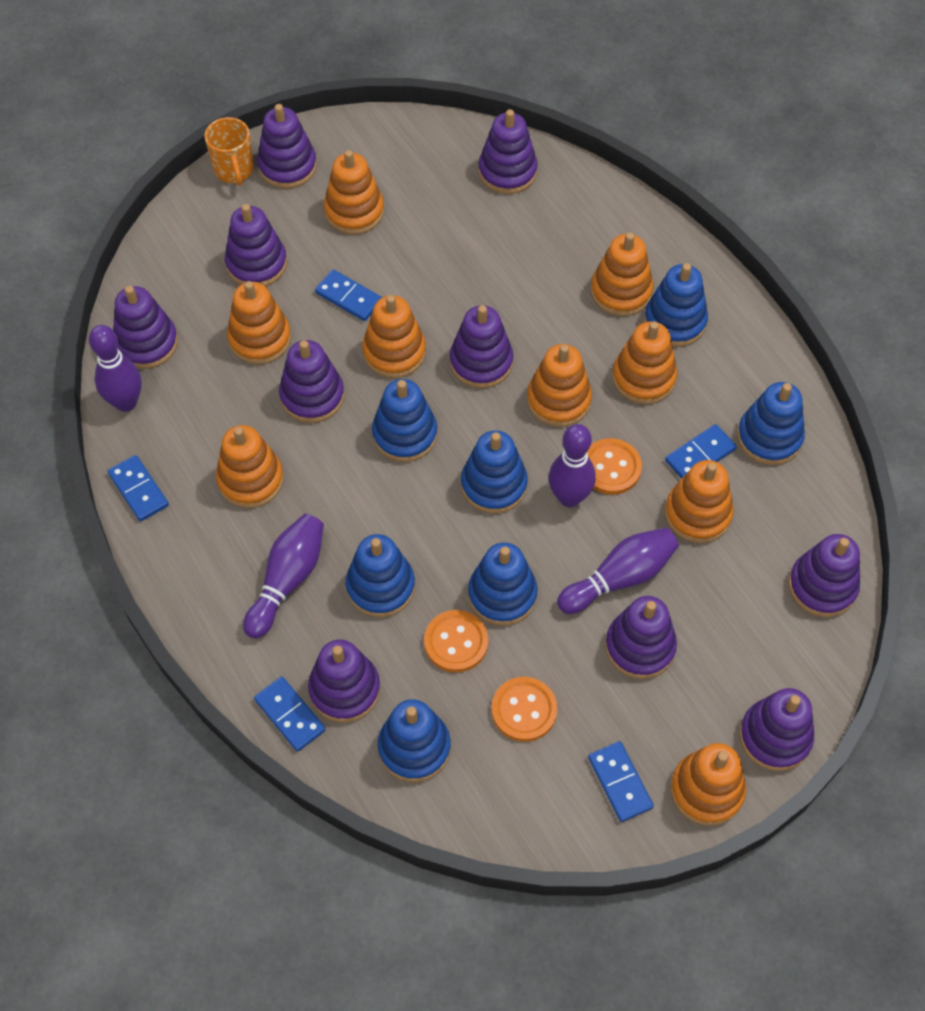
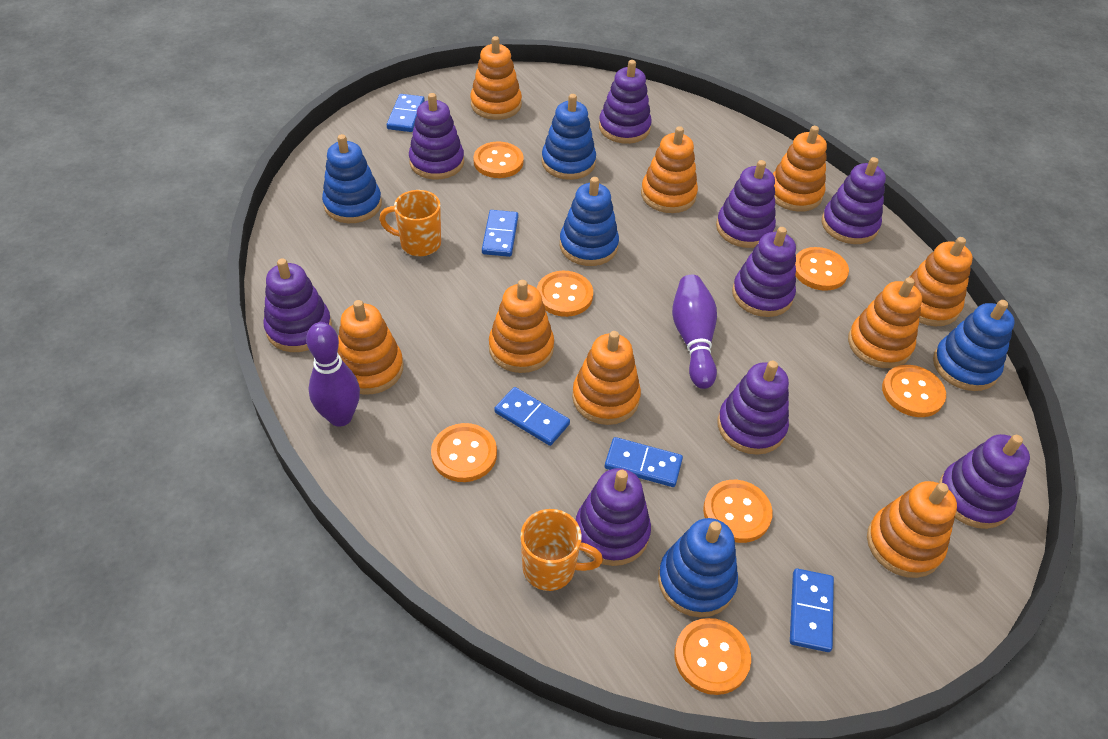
blue stacking toy: 7 -> 5
orange button: 3 -> 7
orange mug: 1 -> 2
purple bowling pin: 4 -> 2
purple stacking toy: 10 -> 9

